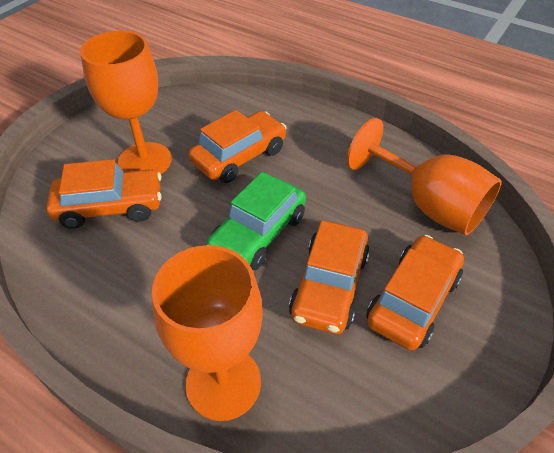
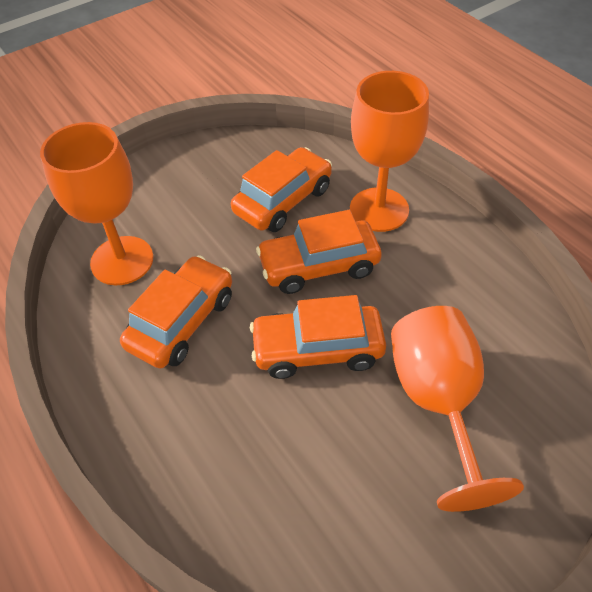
green car: 1 -> 0

